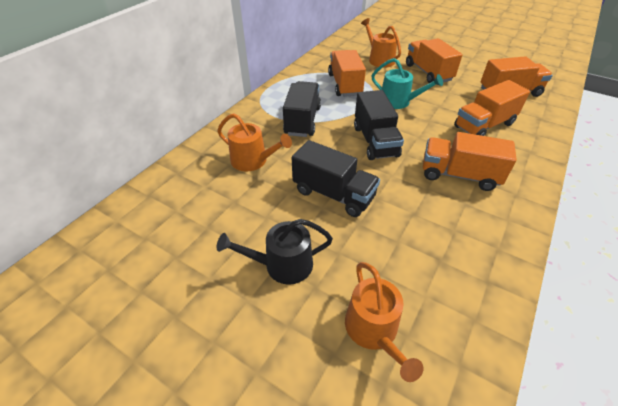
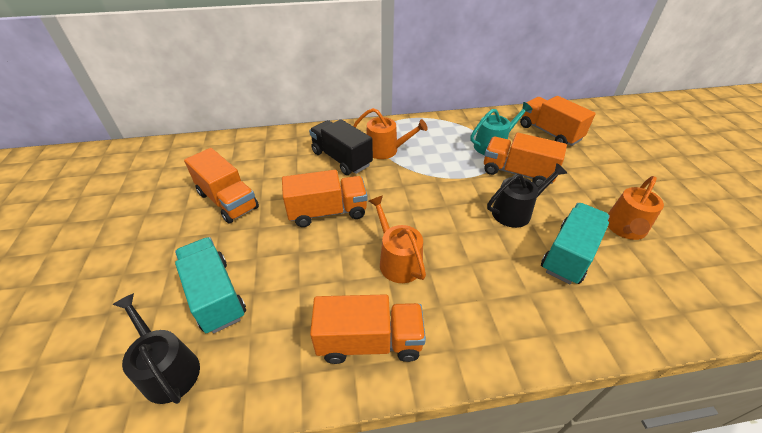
black truck: 3 -> 1
black watering can: 1 -> 2
turquoise truck: 0 -> 2

